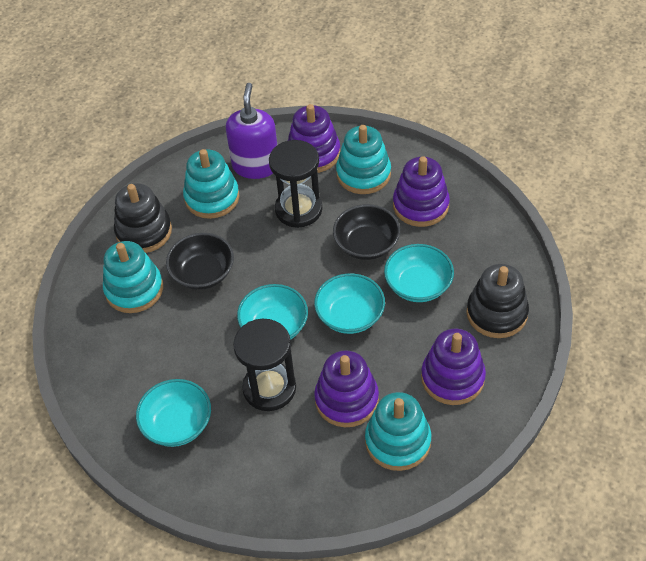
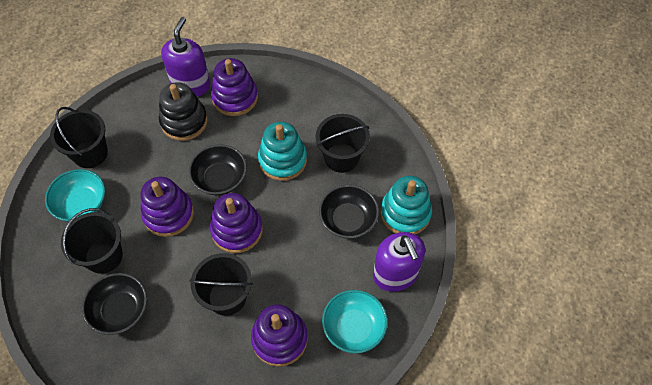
black bowl: 2 -> 3
black bucket: 0 -> 4
black hourglass: 2 -> 0
black stacking toy: 2 -> 1
purple soap dispenser: 1 -> 2
turquoise bowl: 4 -> 2
turquoise stacking toy: 4 -> 2

